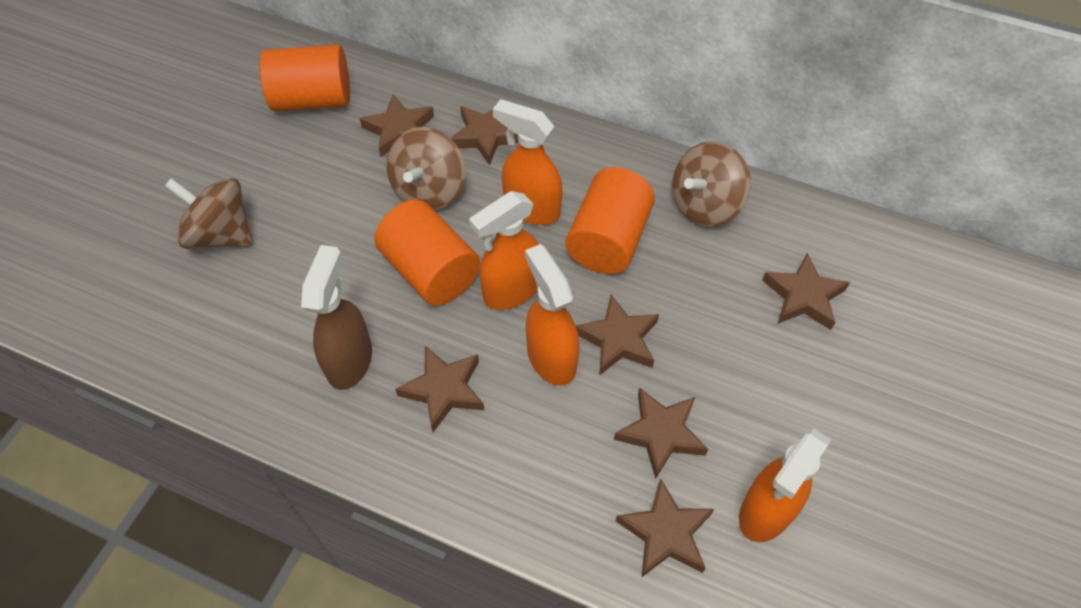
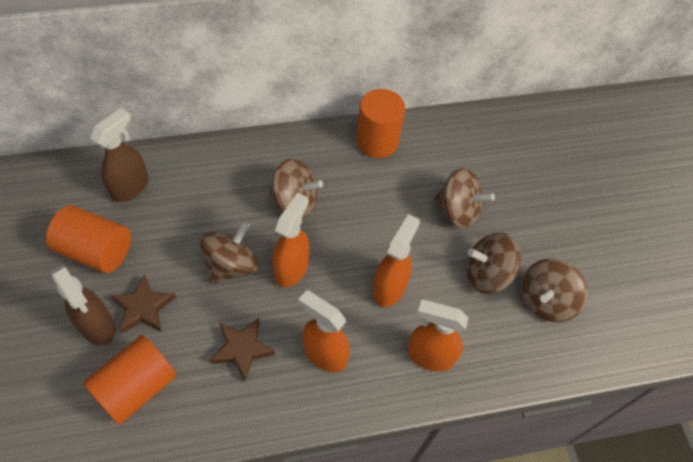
brown spinning top: 3 -> 5
brown spray bottle: 1 -> 2
brown star: 7 -> 2

